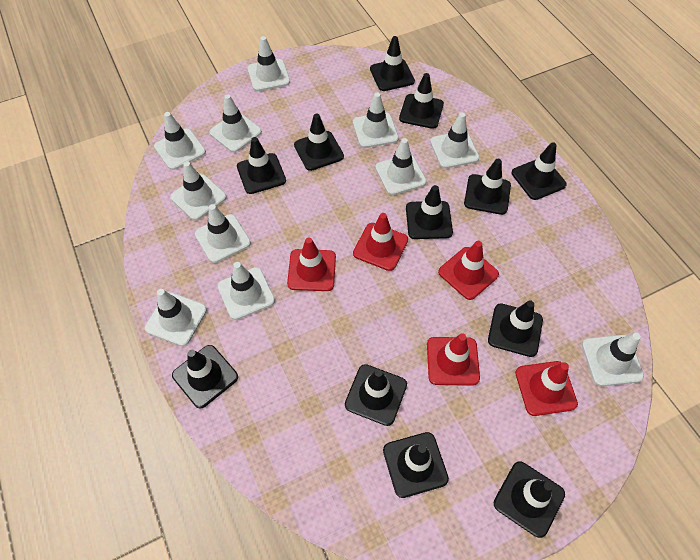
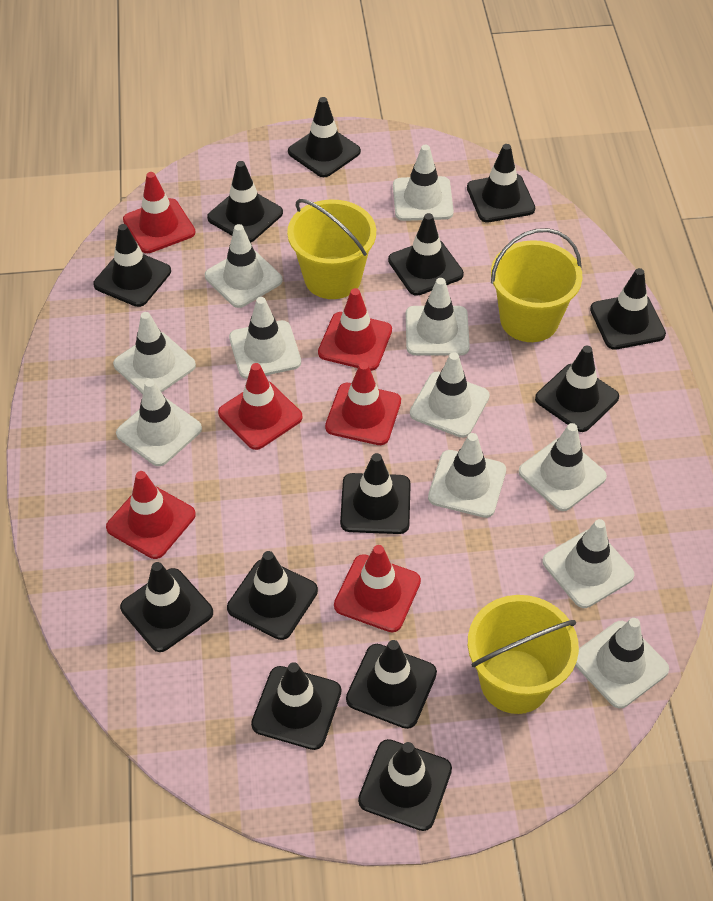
black traffic cone: 12 -> 13
red traffic cone: 5 -> 6
yellow bucket: 0 -> 3

